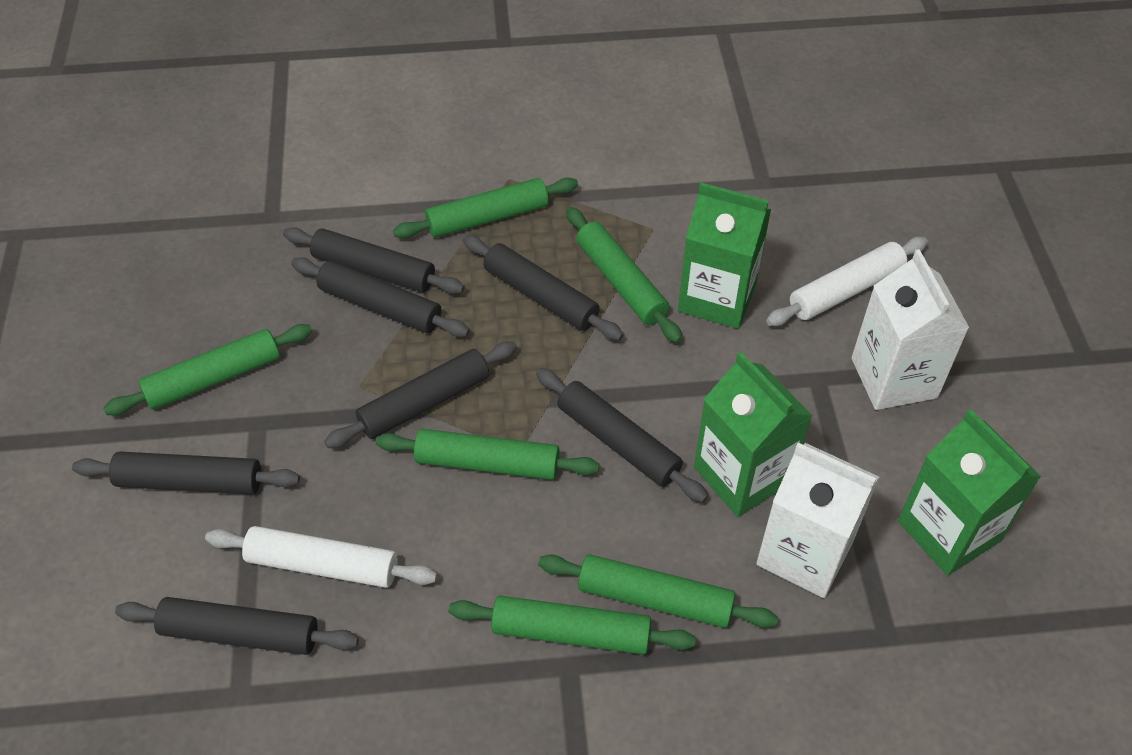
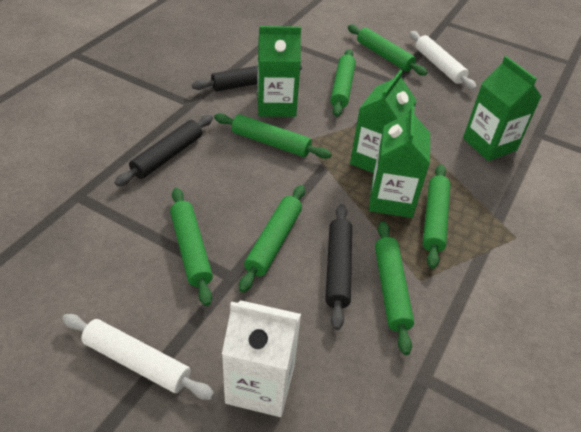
black rolling pin: 7 -> 3
green carton: 3 -> 4
green rolling pin: 6 -> 7
white carton: 2 -> 1

